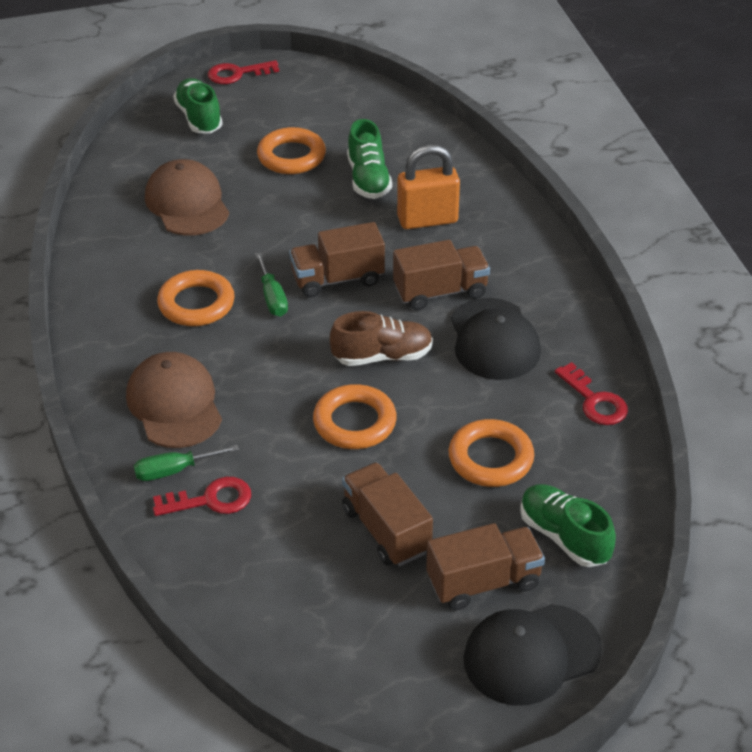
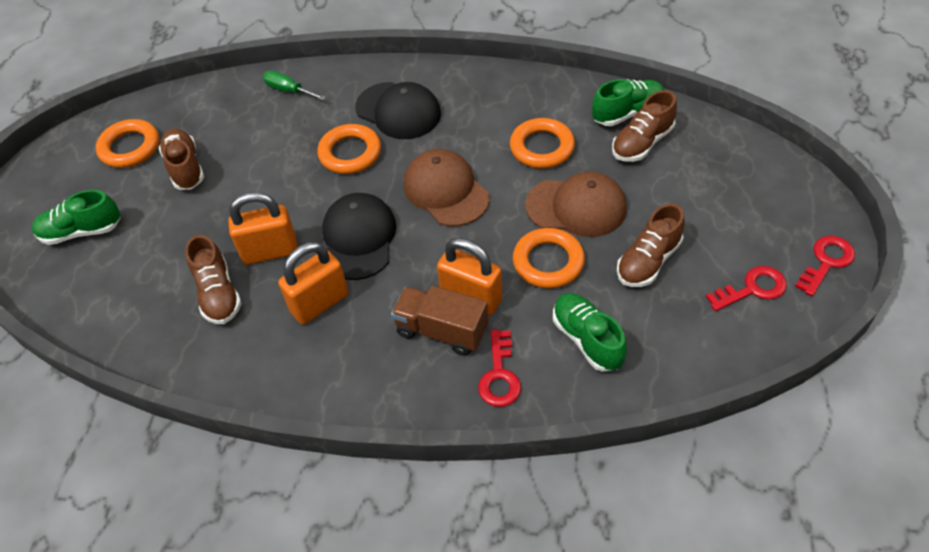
brown shoe: 1 -> 4
brown truck: 4 -> 1
green screwdriver: 2 -> 1
orange padlock: 1 -> 3

